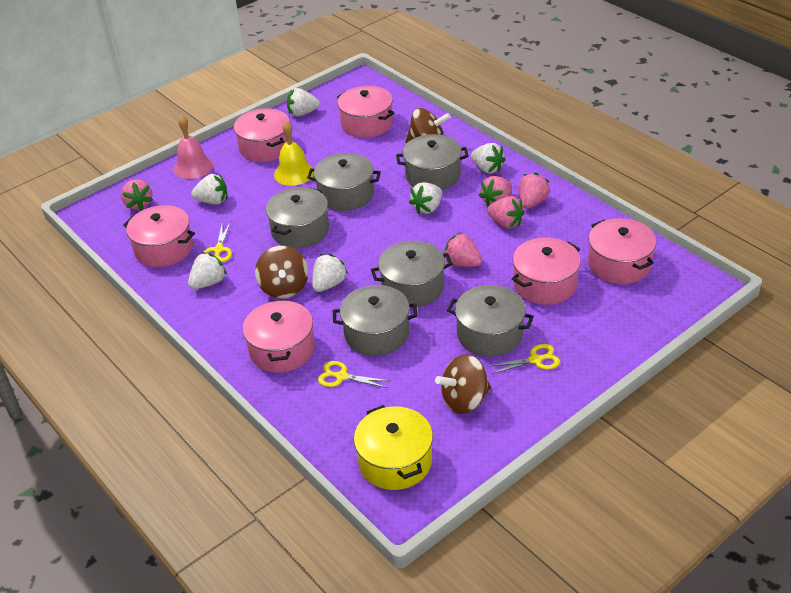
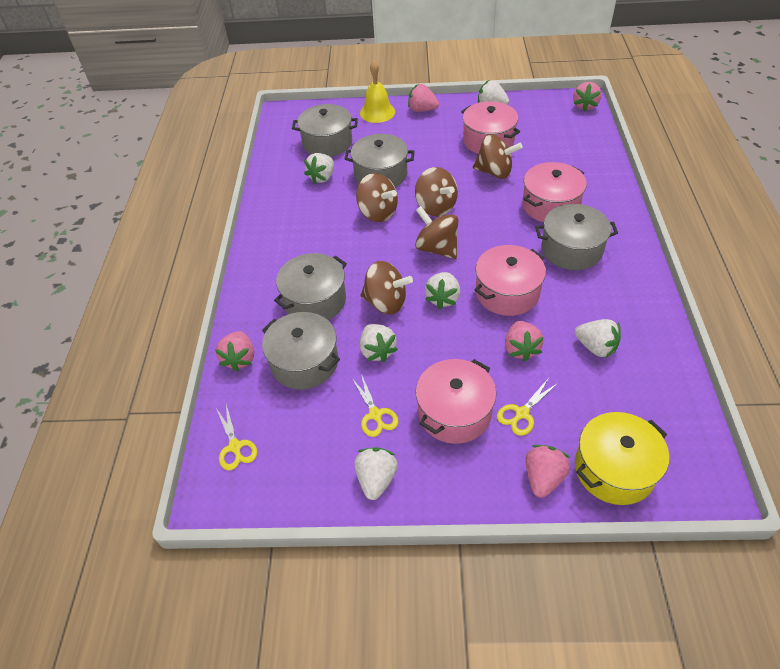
brown spinning top: 3 -> 5
grey pot: 6 -> 5
pink bell: 1 -> 0
pink pot: 6 -> 4

